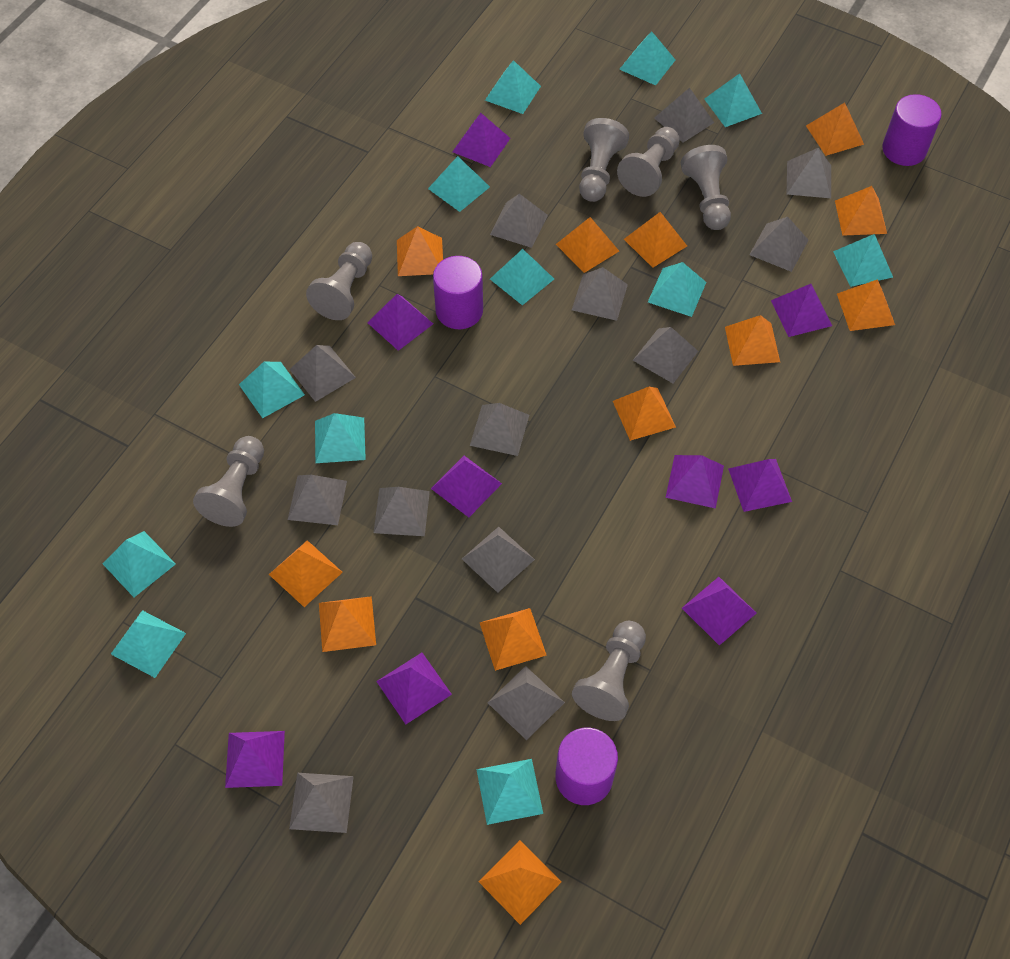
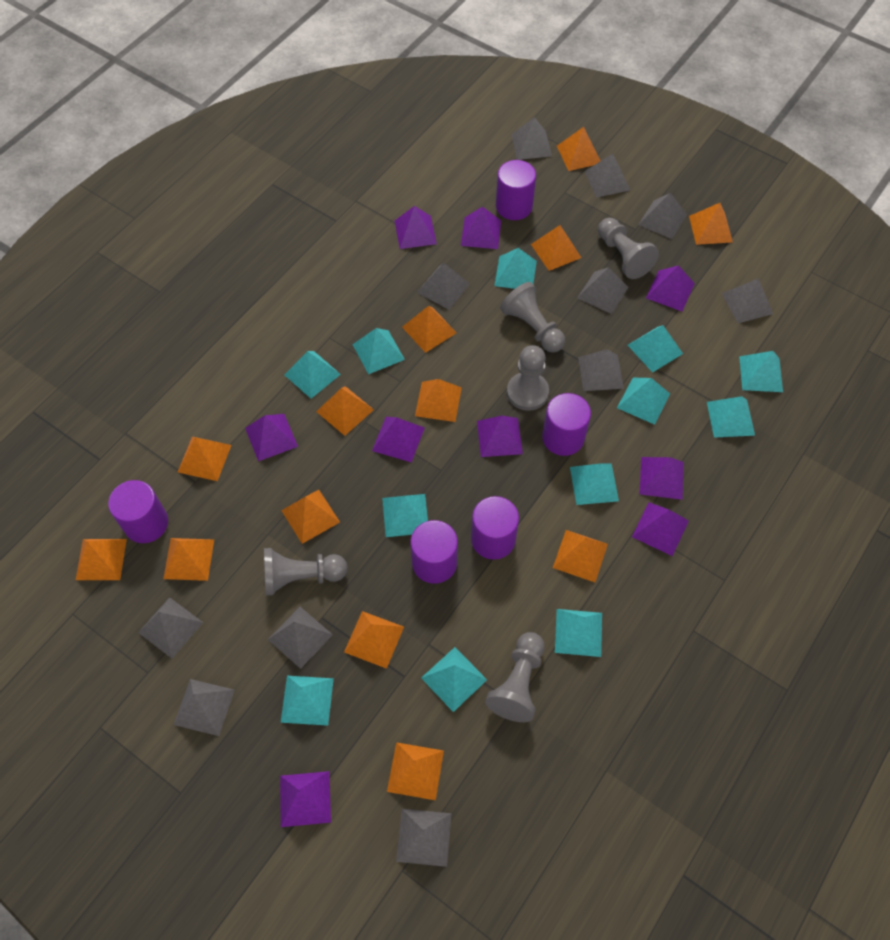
grey pawn: 6 -> 5
grey pyramid: 13 -> 11
orange pyramid: 12 -> 13
purple cylinder: 3 -> 5

